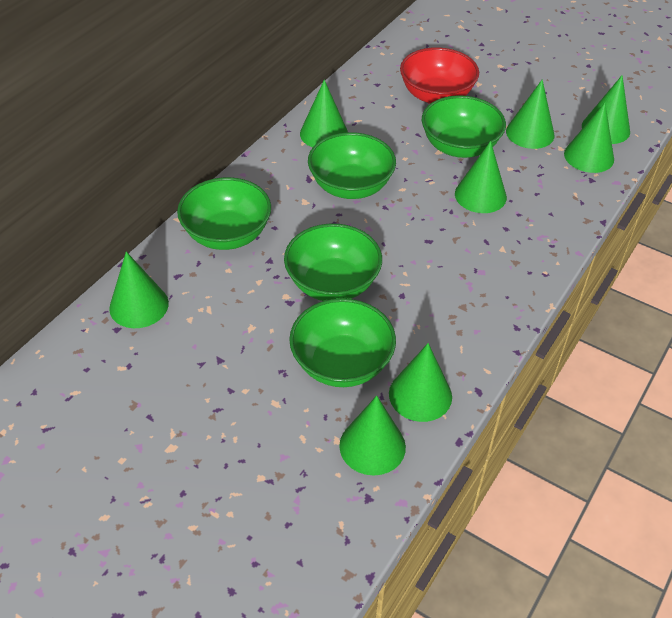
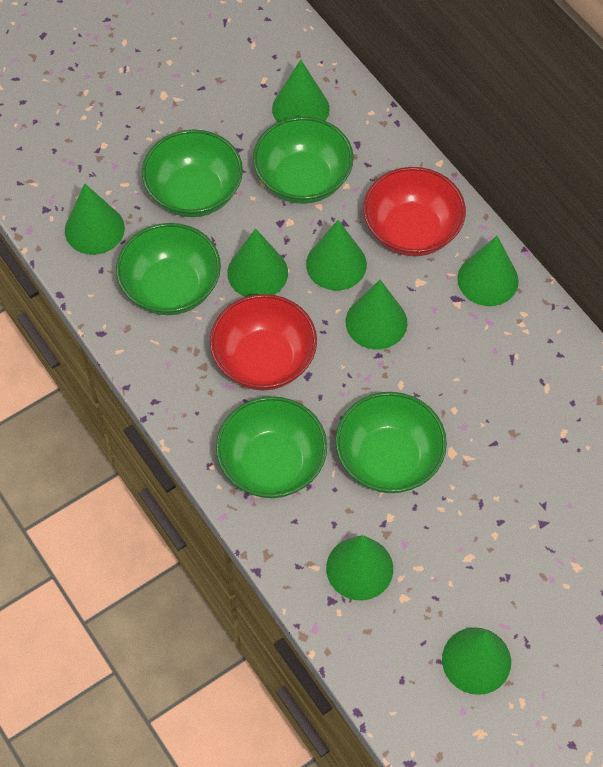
red bowl: 1 -> 2

